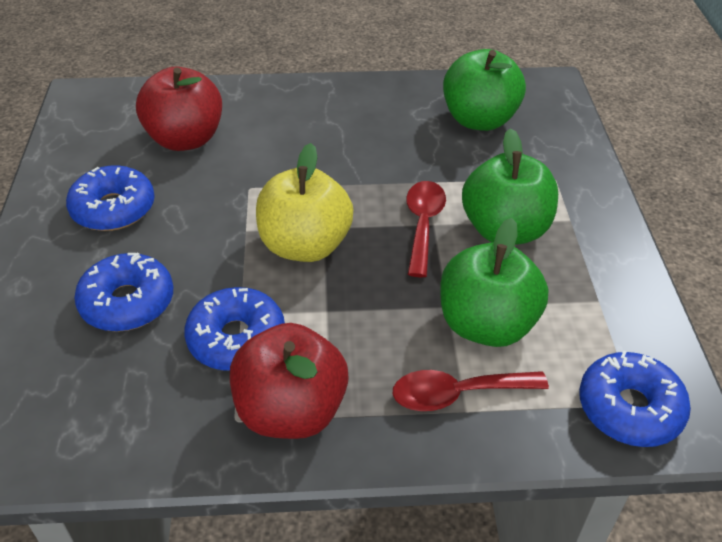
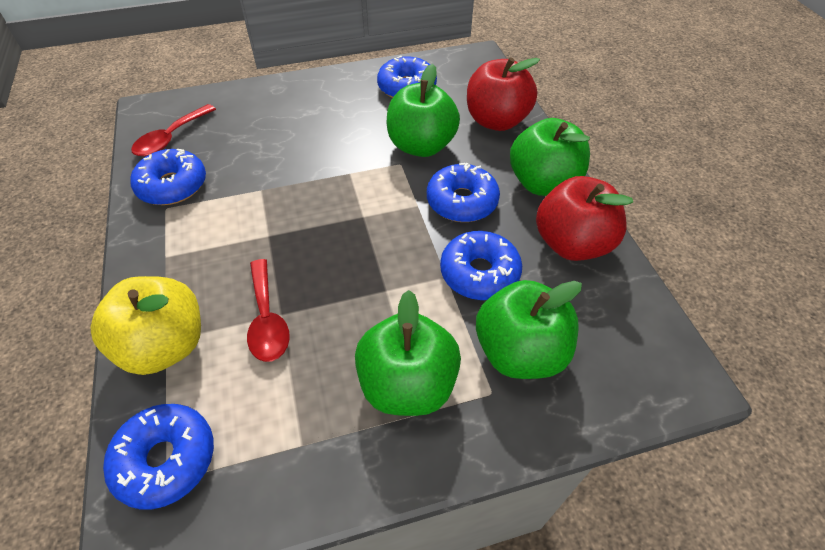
blue donut: 4 -> 5
green apple: 3 -> 4

